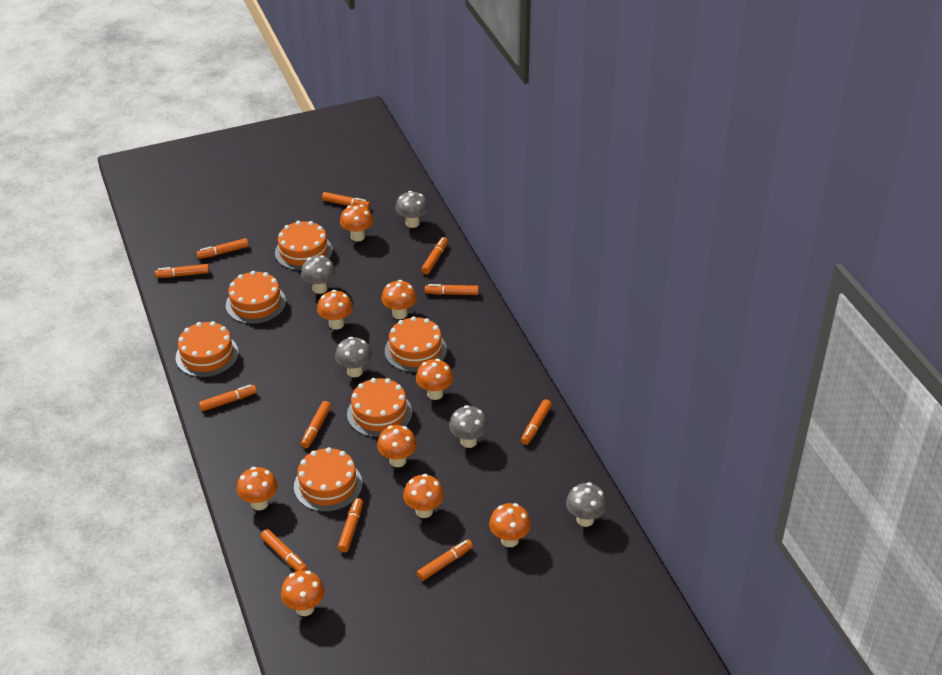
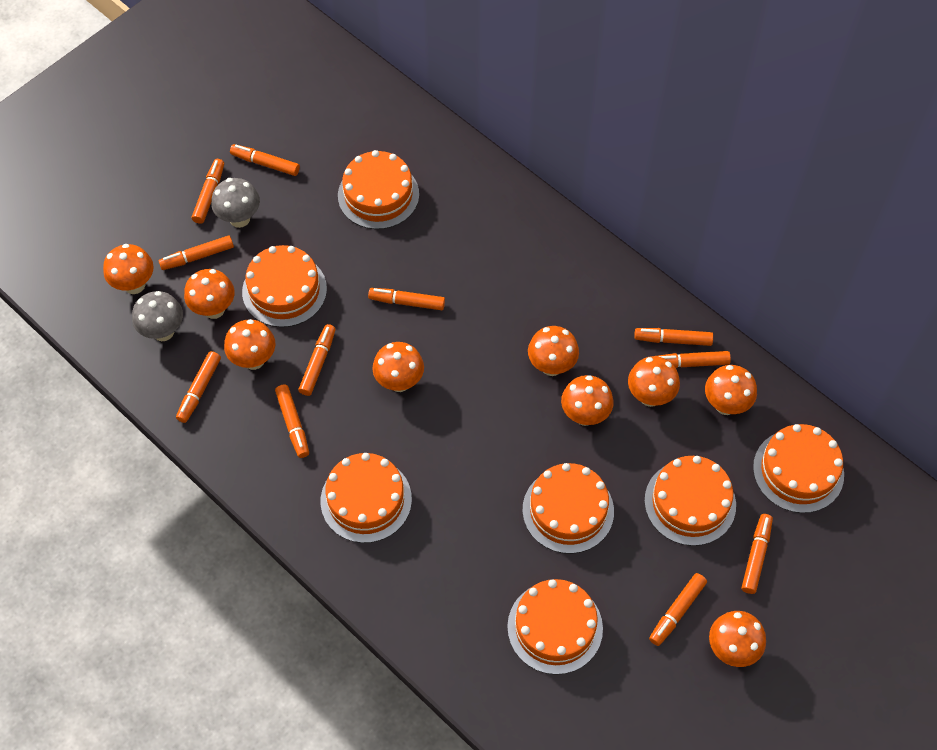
grey mushroom: 5 -> 2
orange cake: 6 -> 7

